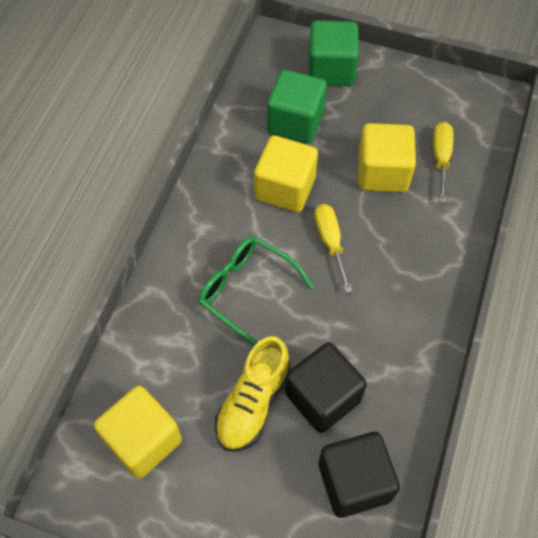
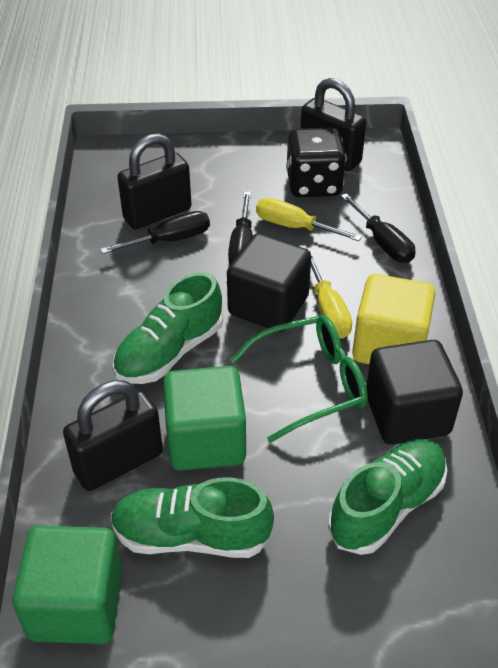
black dice: 0 -> 1
black padlock: 0 -> 3
black screwdriver: 0 -> 3
green shoe: 0 -> 3
yellow cube: 3 -> 1
yellow shoe: 1 -> 0

